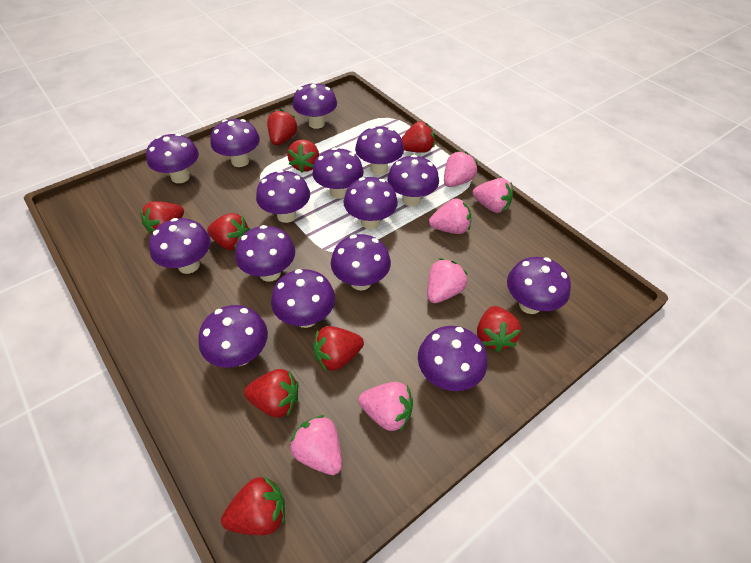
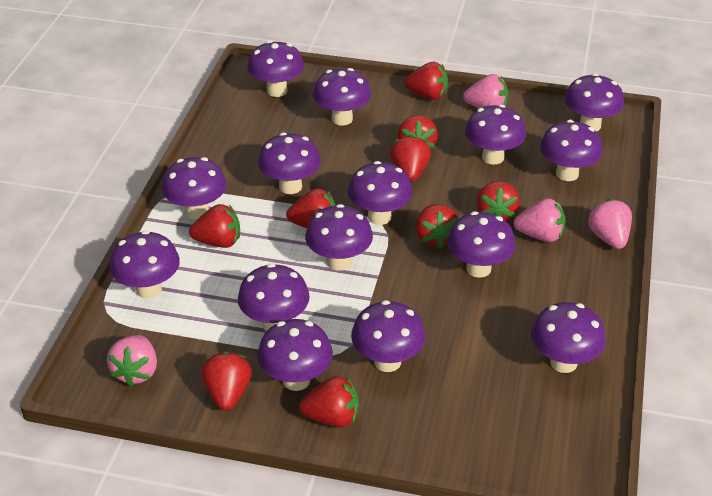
pink strawberry: 6 -> 4

